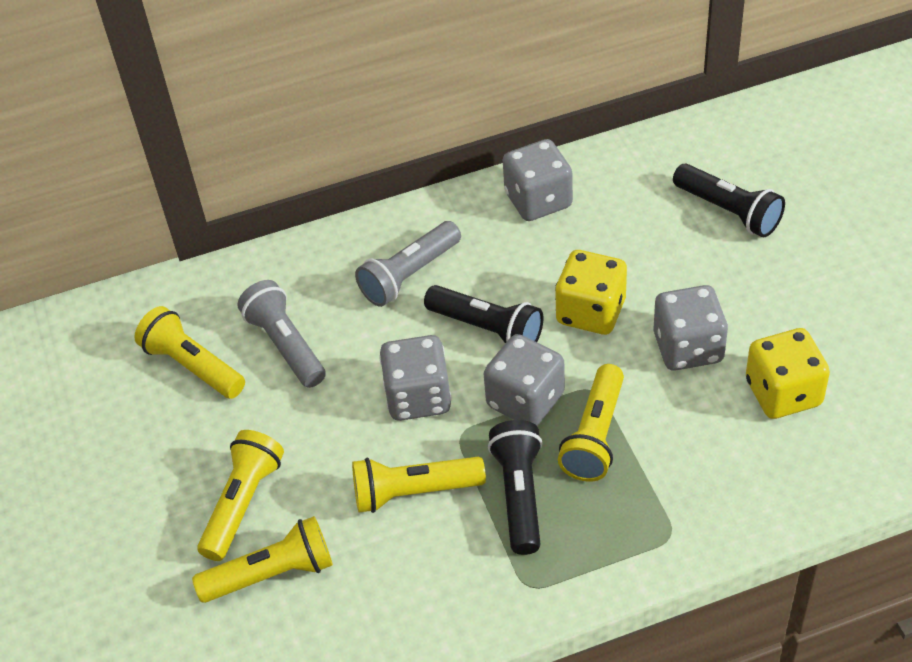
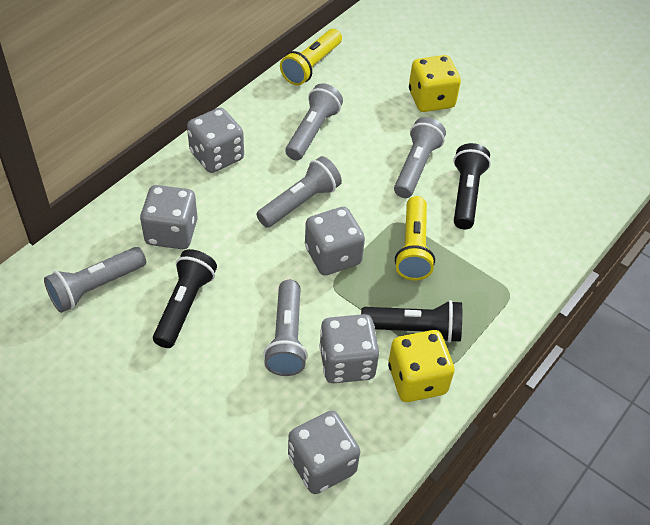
grey dice: 4 -> 5
grey flashlight: 2 -> 5
yellow flashlight: 5 -> 2

